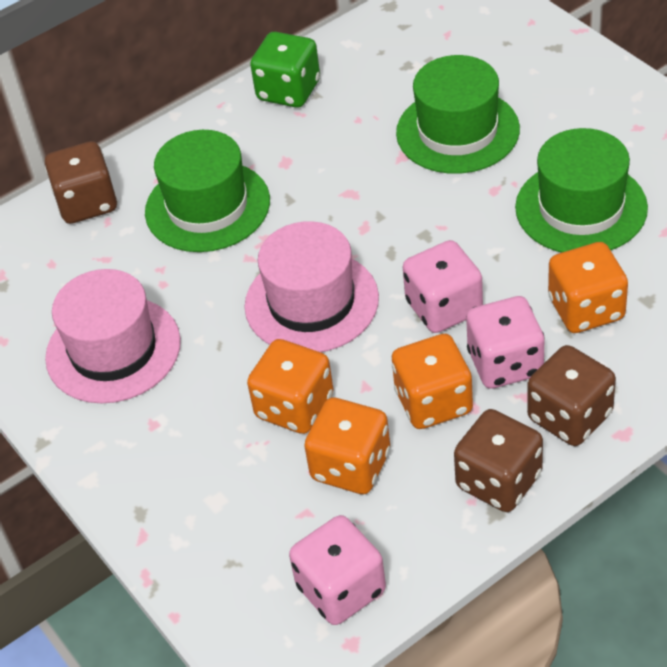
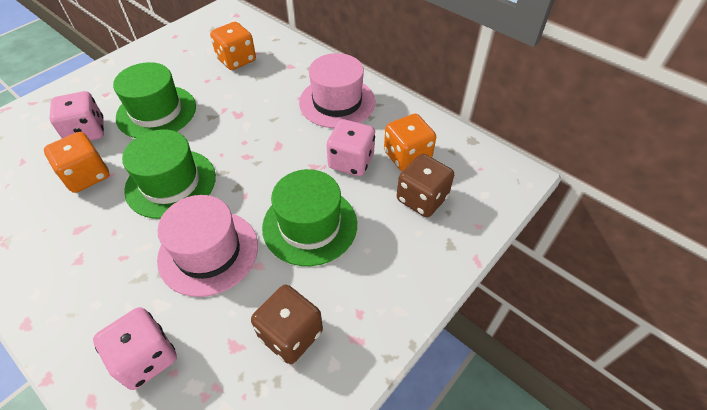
brown dice: 3 -> 2
green dice: 1 -> 0
orange dice: 4 -> 3

